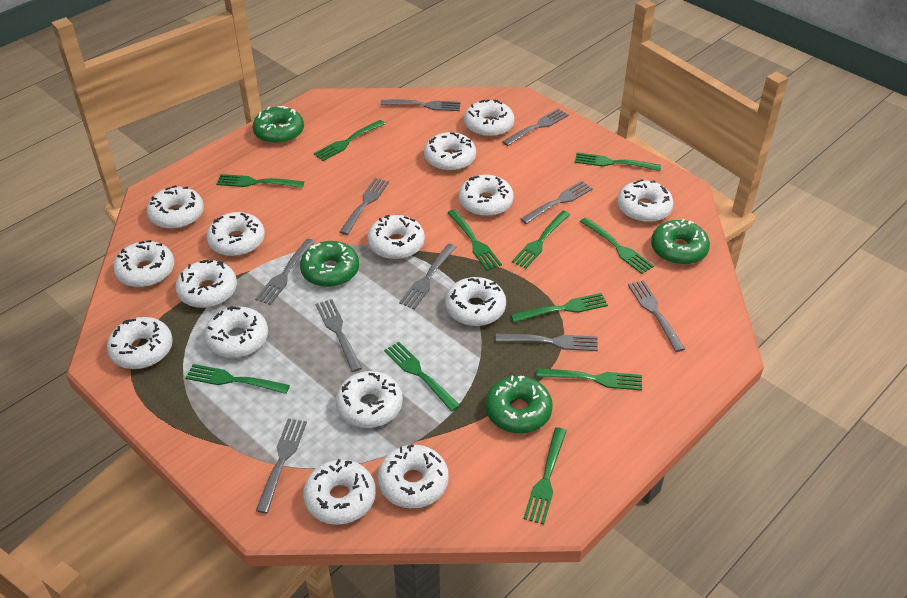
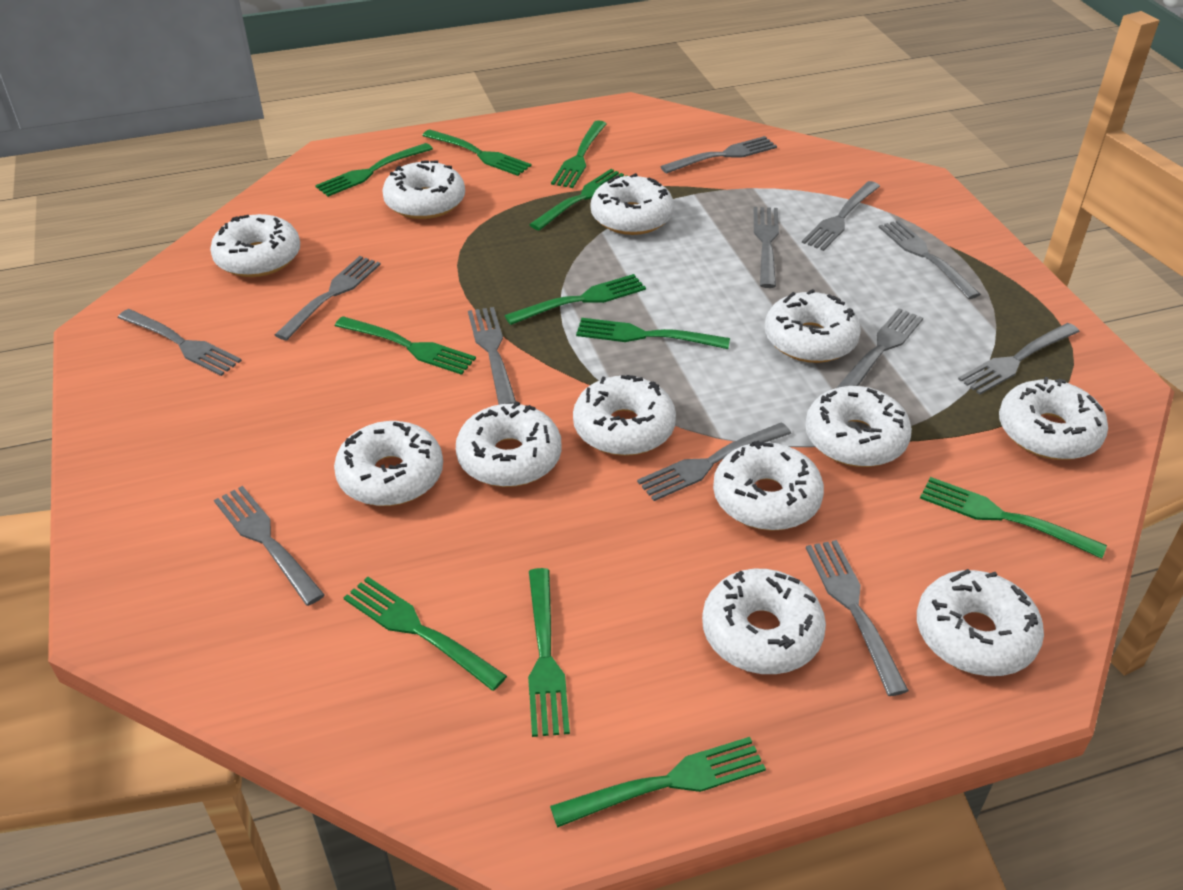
green donut: 4 -> 0
grey fork: 10 -> 12
white donut: 15 -> 12

